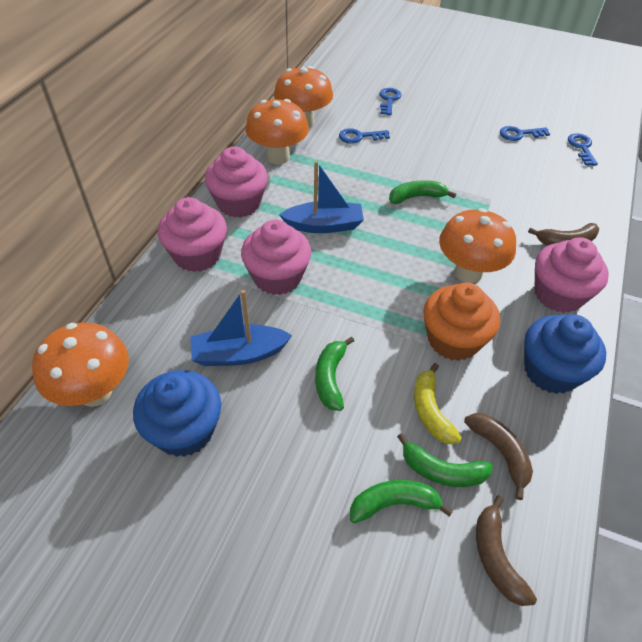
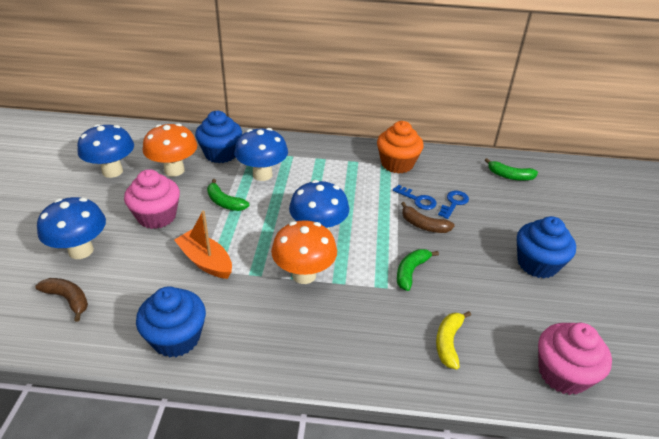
blue boat: 2 -> 0
blue cupcake: 2 -> 3
blue key: 4 -> 2
blue mushroom: 0 -> 4
brown banana: 3 -> 2
green banana: 4 -> 3
orange boat: 0 -> 1
orange mushroom: 4 -> 2
pink cupcake: 4 -> 2

